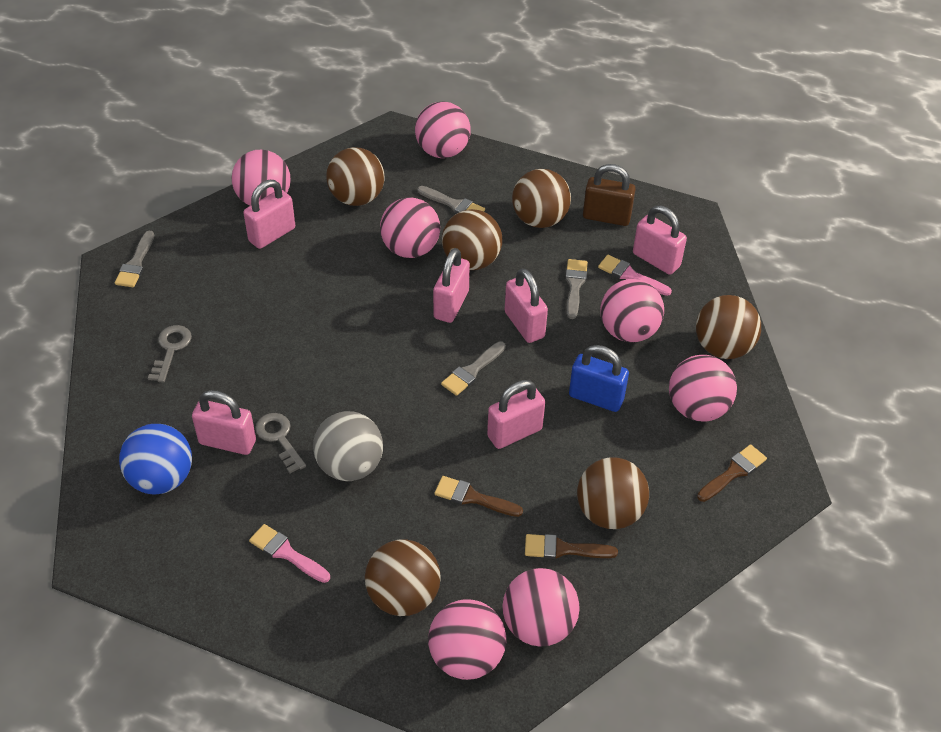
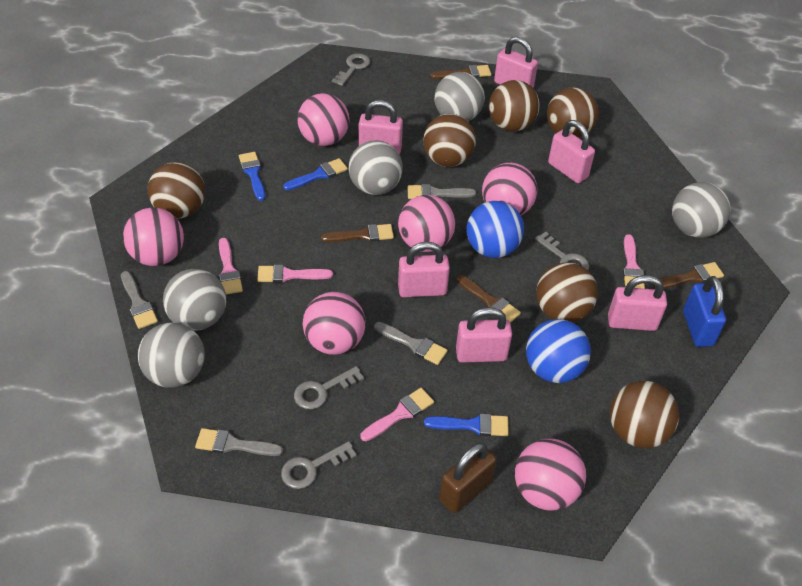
blue ball: 1 -> 2
blue brush: 0 -> 3
brown brush: 3 -> 4
grey ball: 1 -> 5
grey key: 2 -> 4
pink ball: 7 -> 6
pink brush: 2 -> 4

